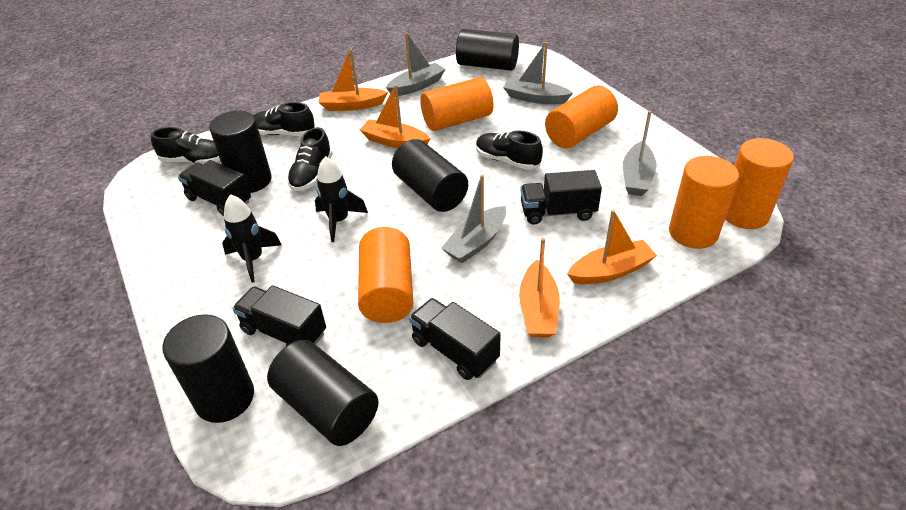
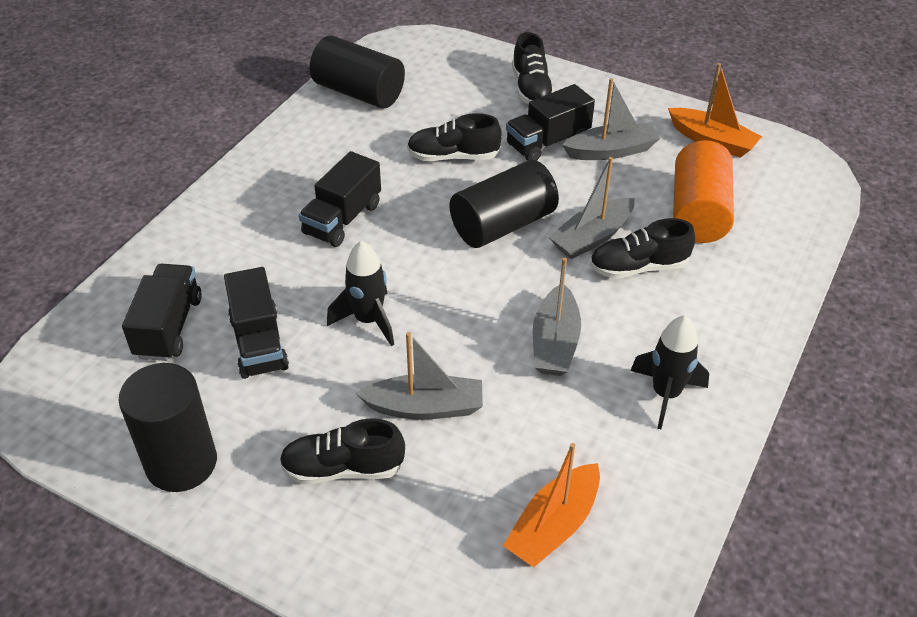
black cylinder: 5 -> 3
orange boat: 4 -> 2
orange cylinder: 5 -> 1

